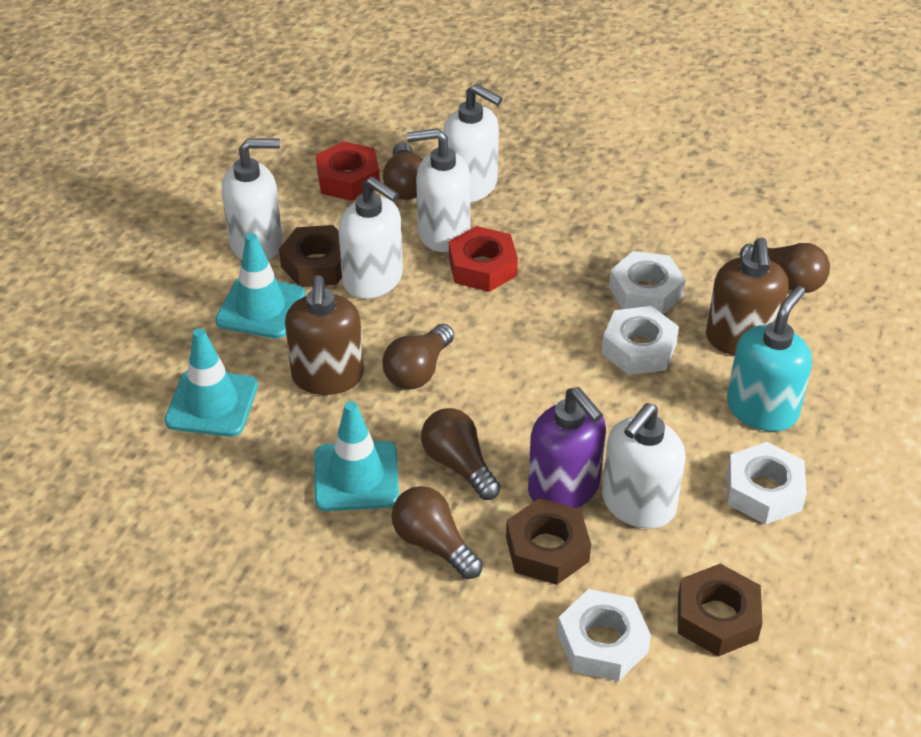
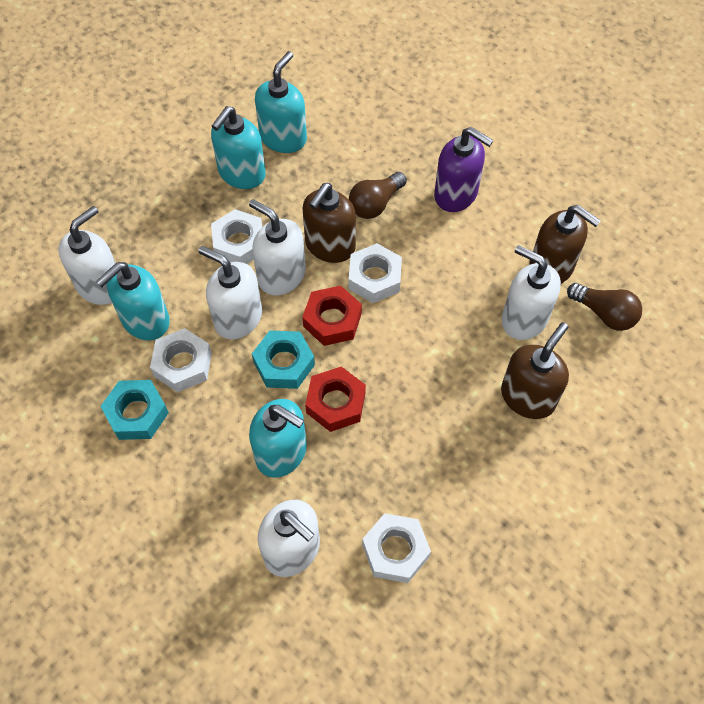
brown light bulb: 5 -> 2
brown nut: 3 -> 0
brown soap dispenser: 2 -> 3
turquoise nut: 0 -> 2
turquoise soap dispenser: 1 -> 4
turquoise traffic cone: 3 -> 0

